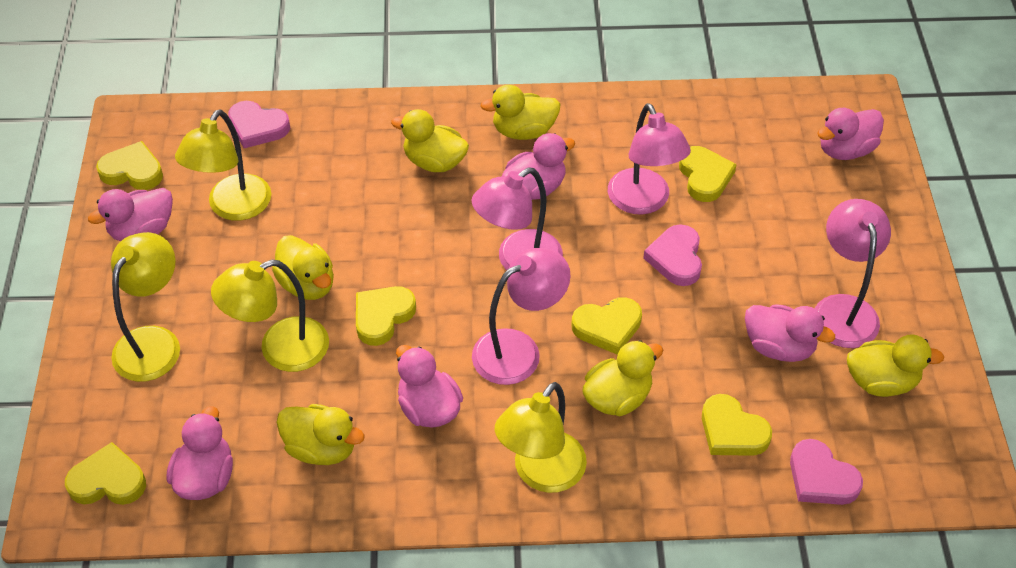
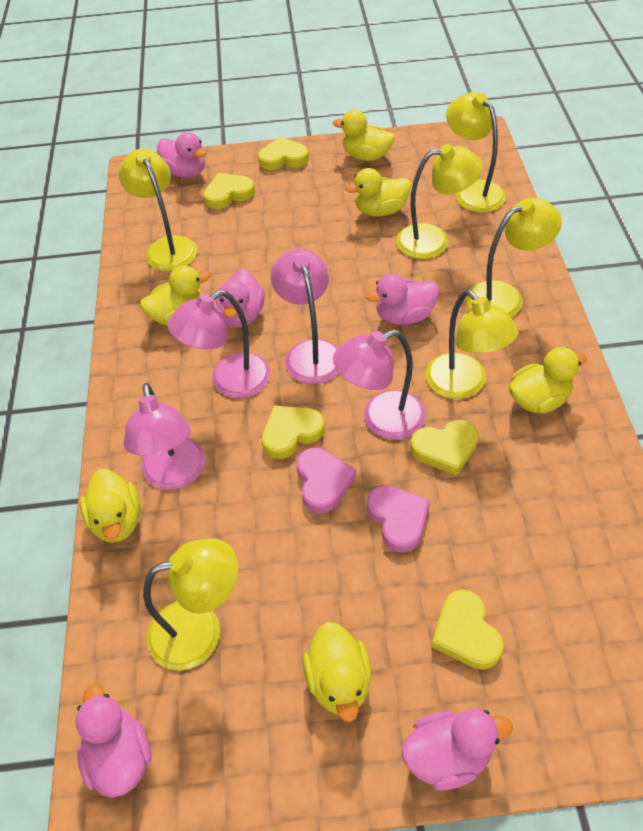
pink duck: 6 -> 5
pink heart: 3 -> 2
yellow heart: 6 -> 5
yellow lamp: 4 -> 6

